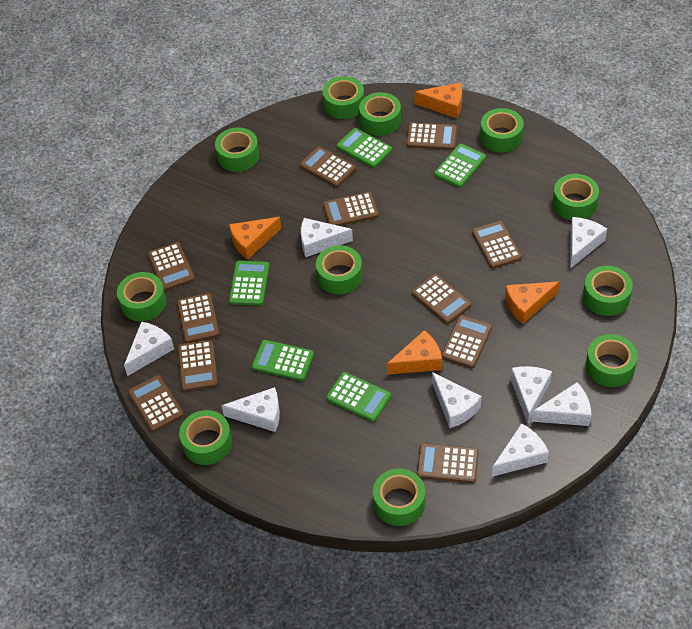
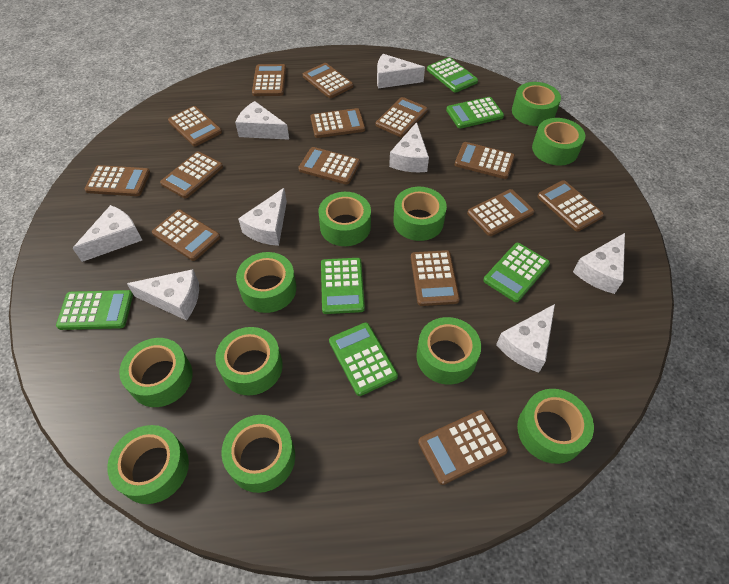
brown calculator: 11 -> 14
green calculator: 5 -> 6
orange cheese: 4 -> 0

